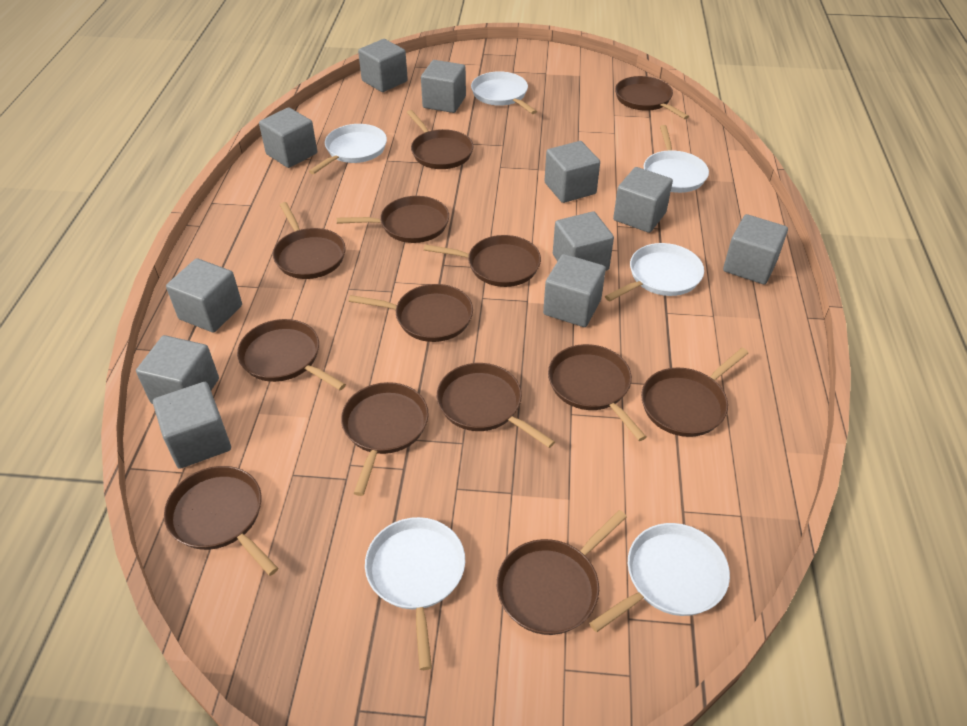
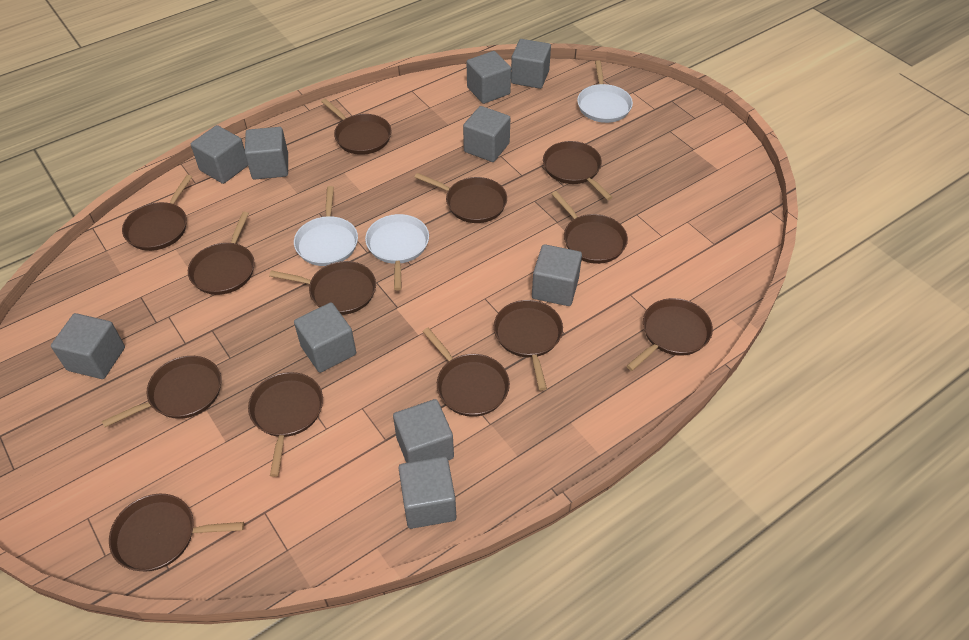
grey cube: 11 -> 10
white pan: 6 -> 3

